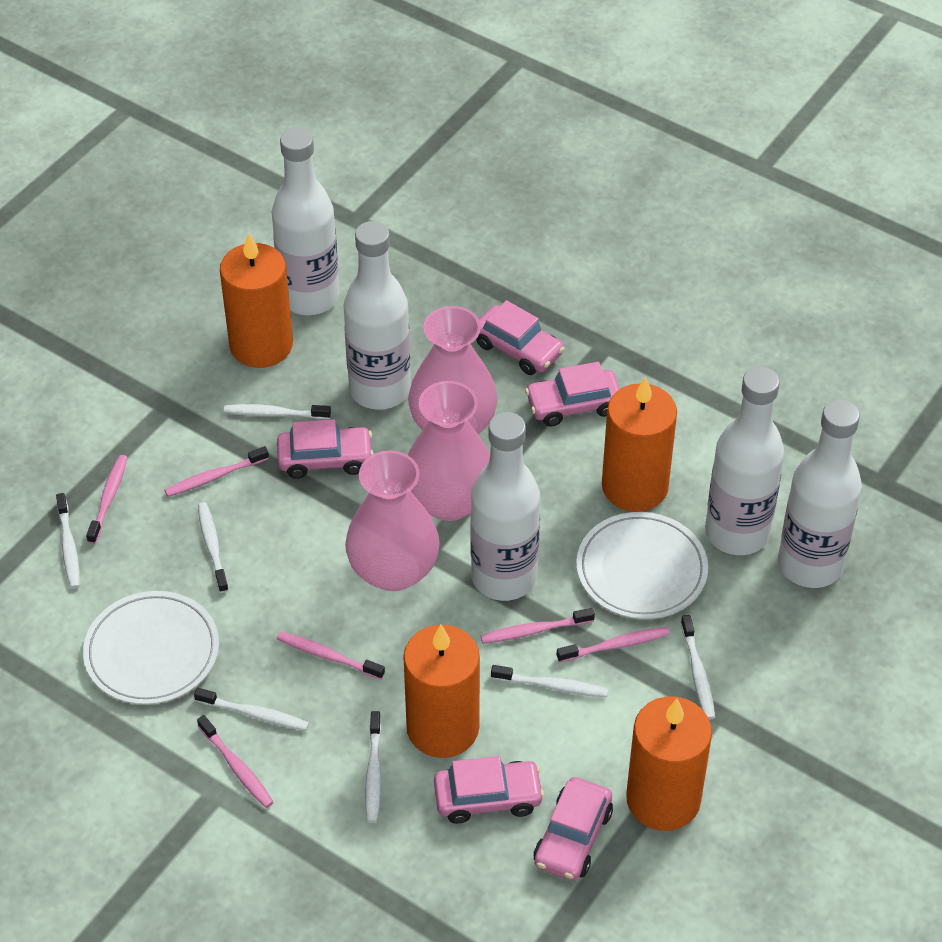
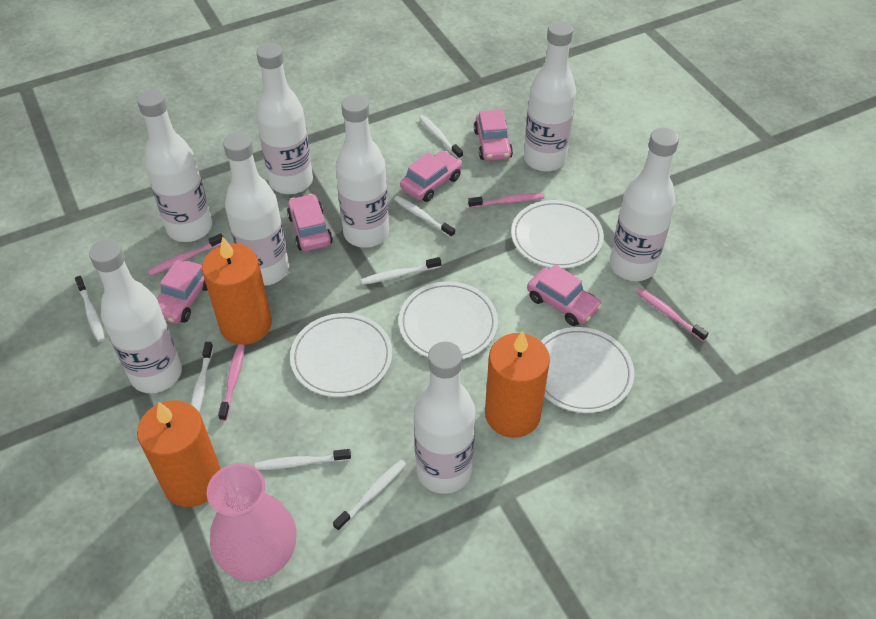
orange candle: 4 -> 3
pink toothbrush: 6 -> 4
pink vase: 3 -> 1
white bottle: 5 -> 8
white plate: 2 -> 4

